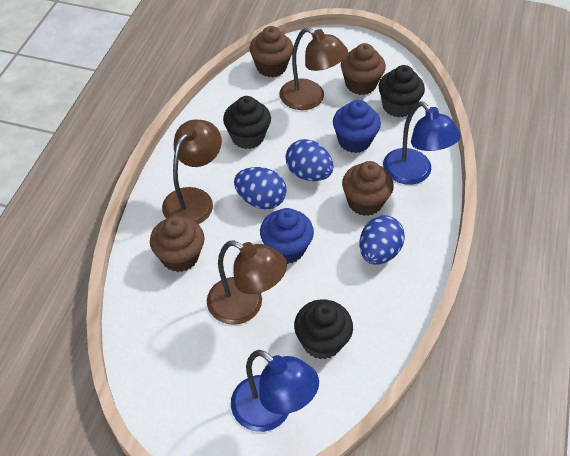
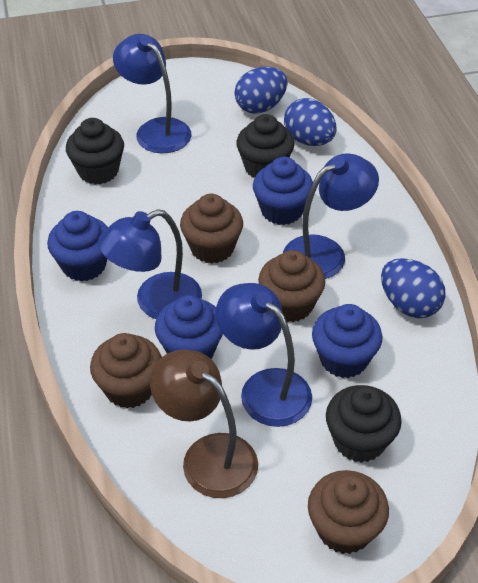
blue cupcake: 2 -> 4
blue lamp: 2 -> 4
brown lamp: 3 -> 1

